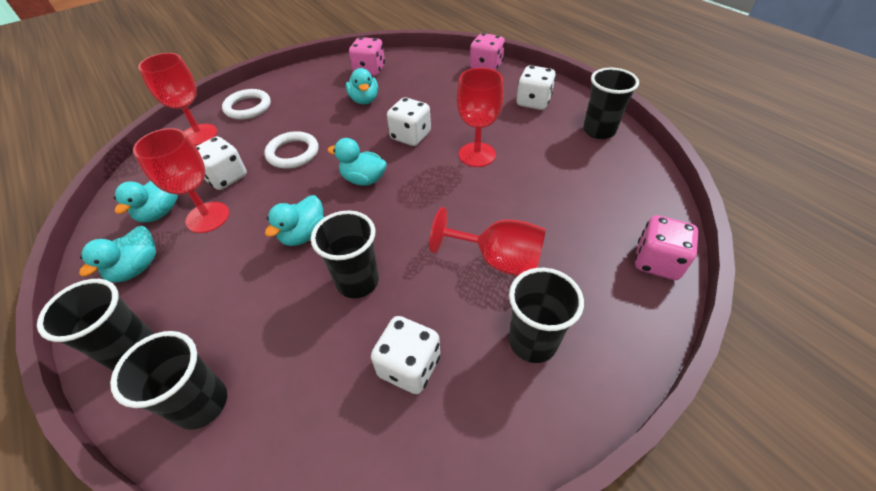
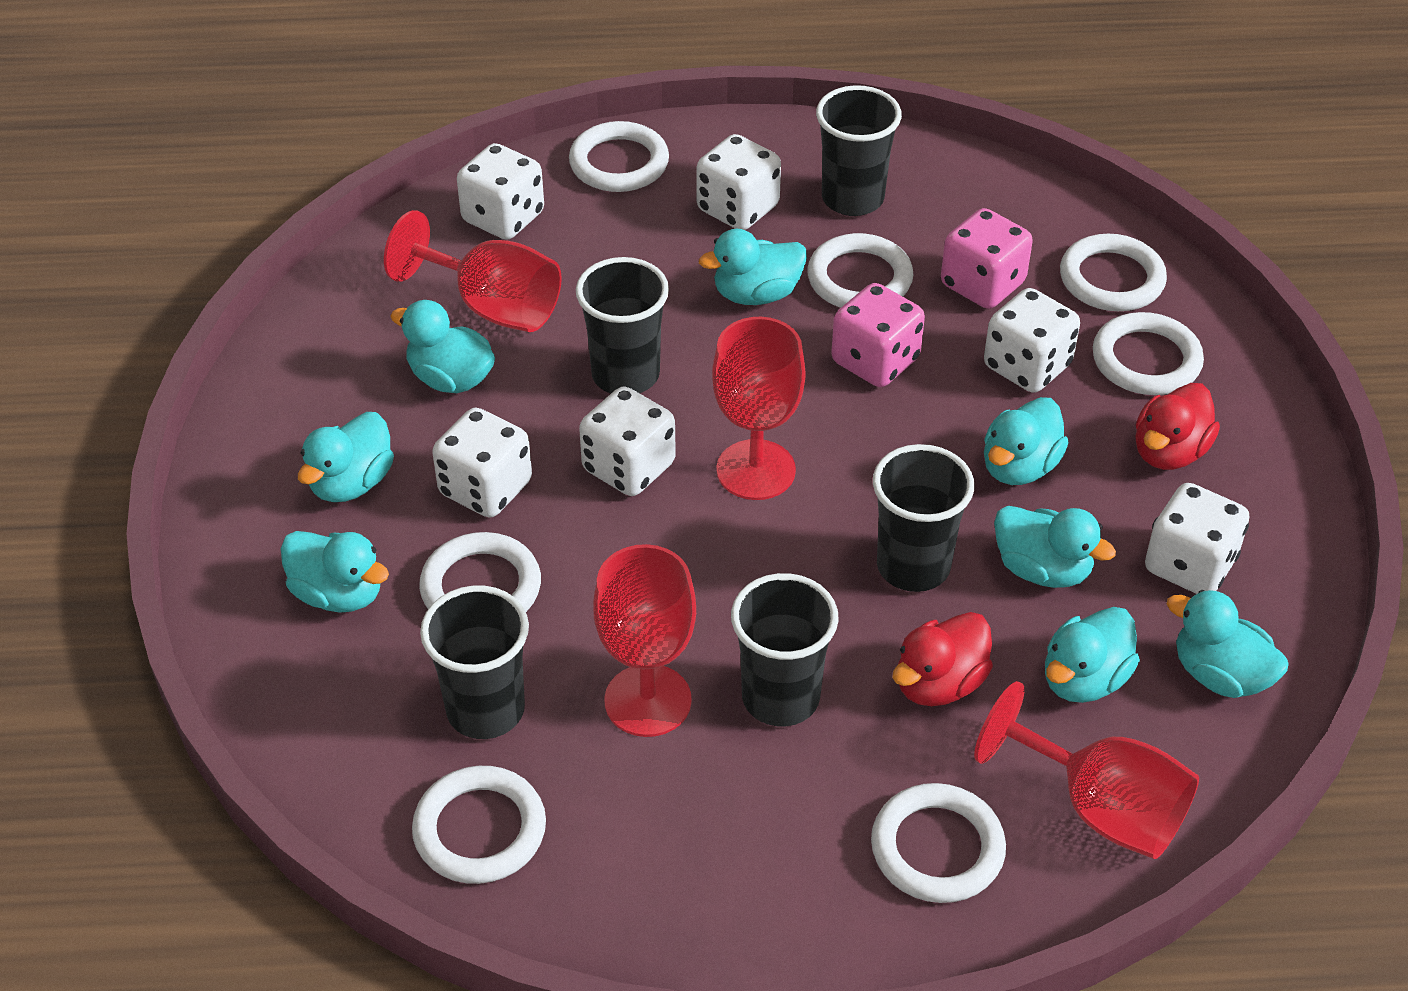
pink dice: 3 -> 2
red duck: 0 -> 2
turquoise duck: 5 -> 8
white dice: 4 -> 6
white ring: 2 -> 7

